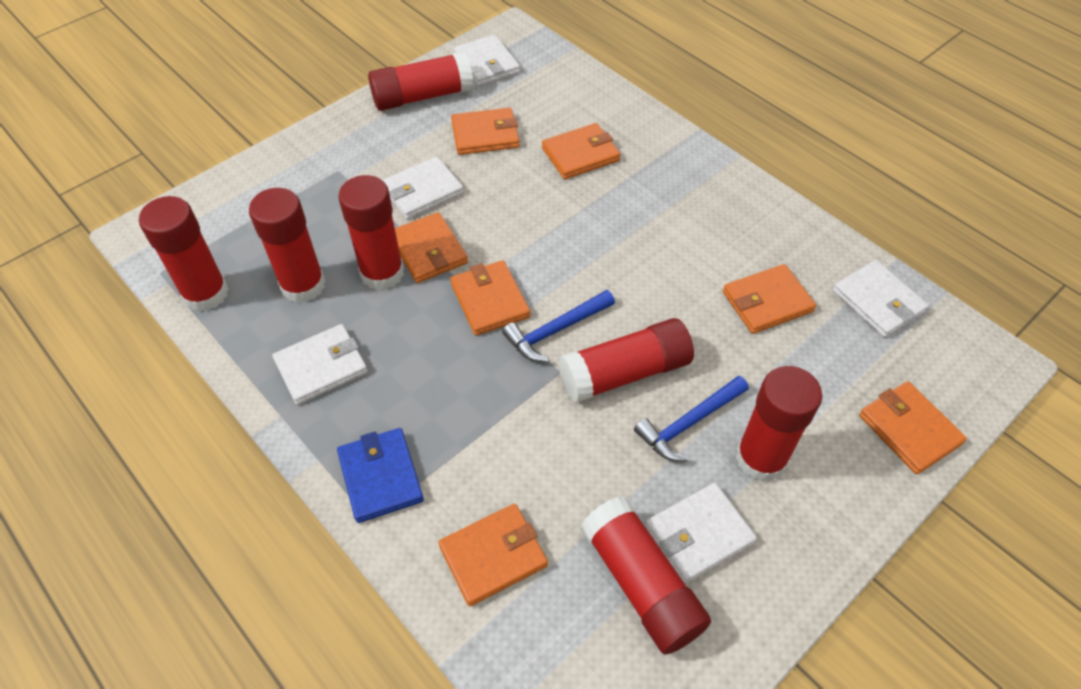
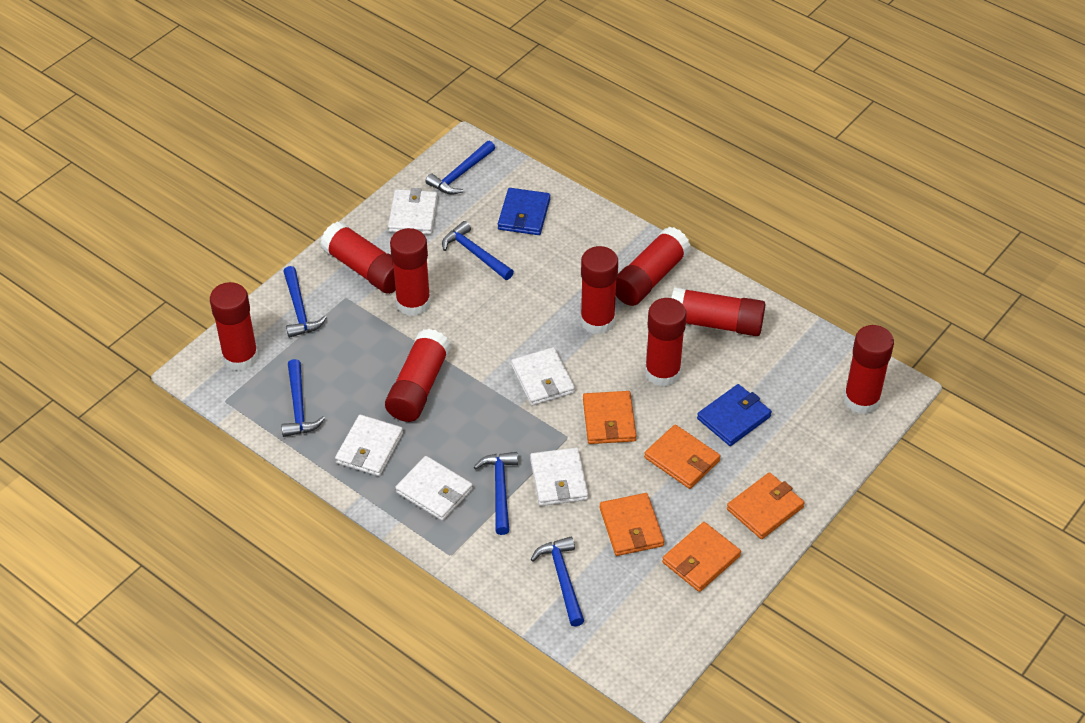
blue hammer: 2 -> 6
blue wallet: 1 -> 2
orange wallet: 7 -> 5
red glue stick: 7 -> 9

